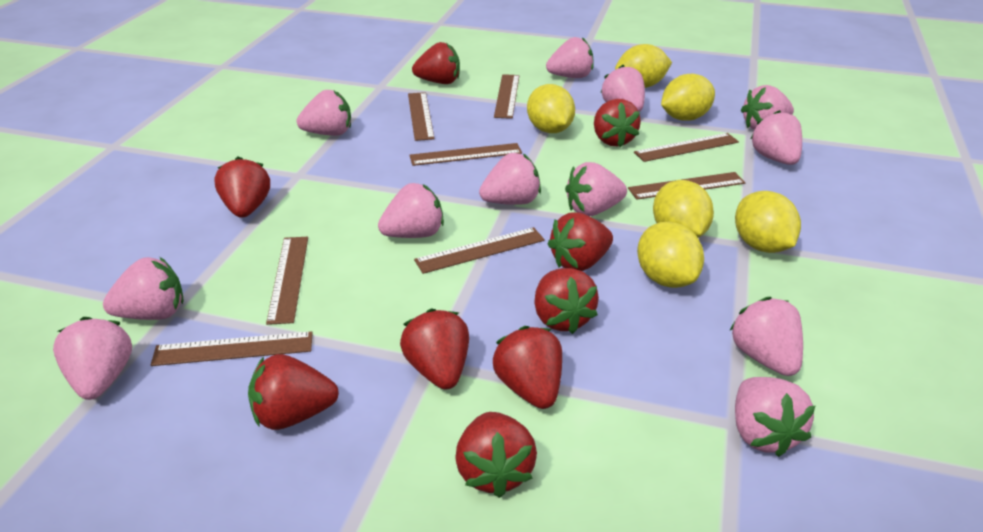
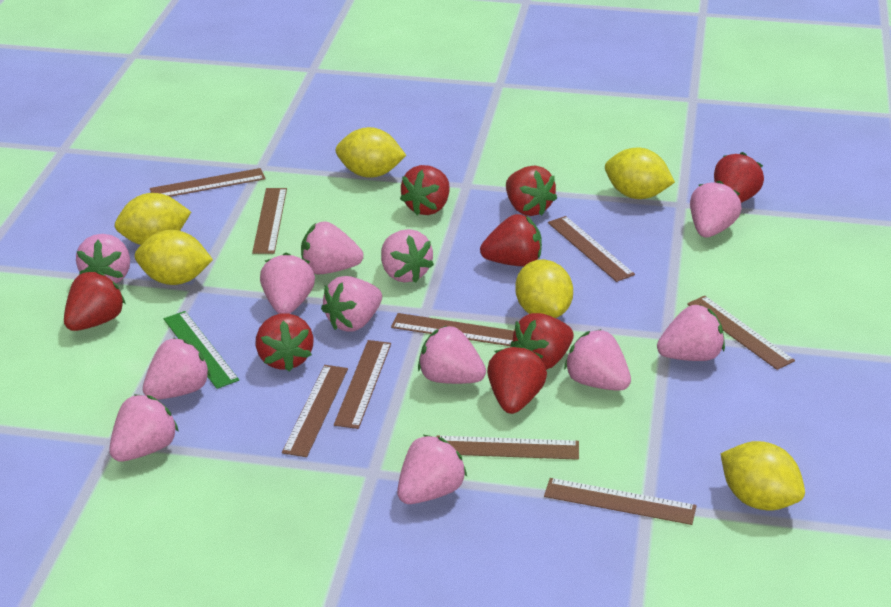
brown ruler: 8 -> 9
green ruler: 0 -> 1
red strawberry: 9 -> 8

